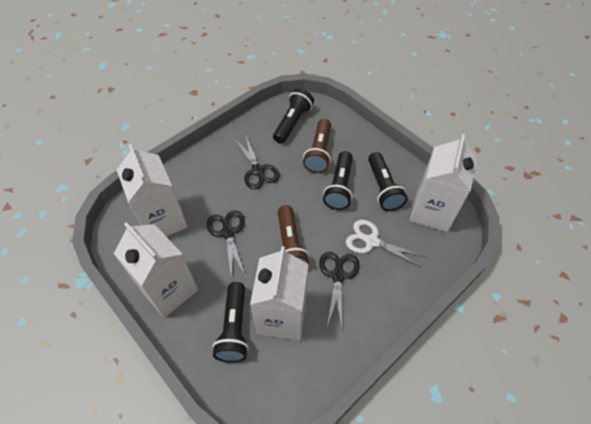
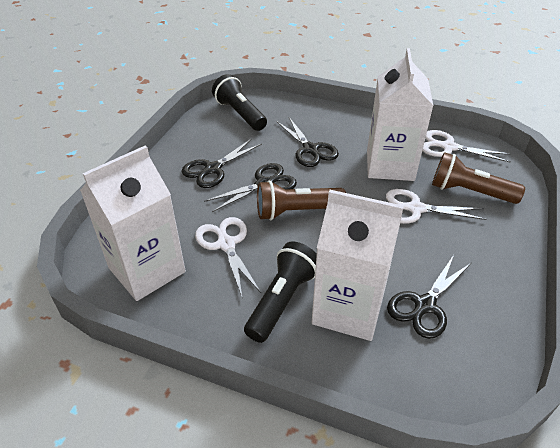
black flashlight: 4 -> 2
black scissors: 3 -> 4
white carton: 4 -> 3
white scissors: 1 -> 3

